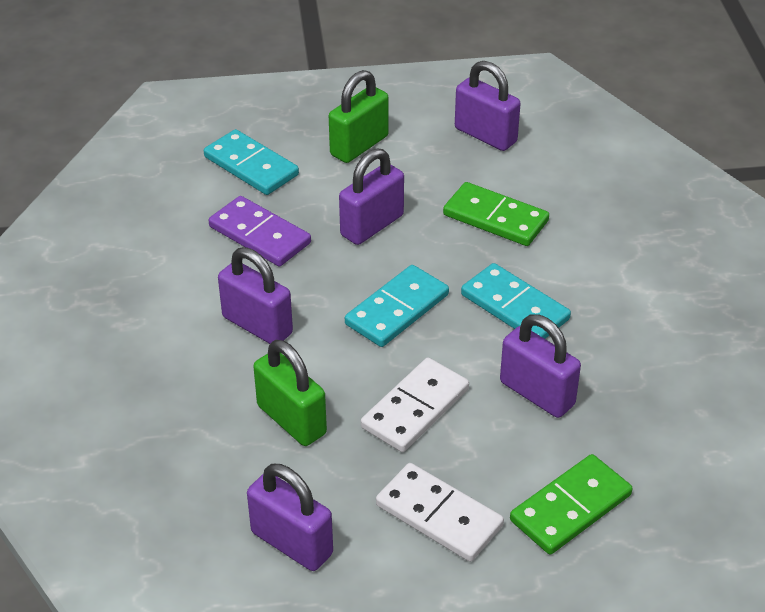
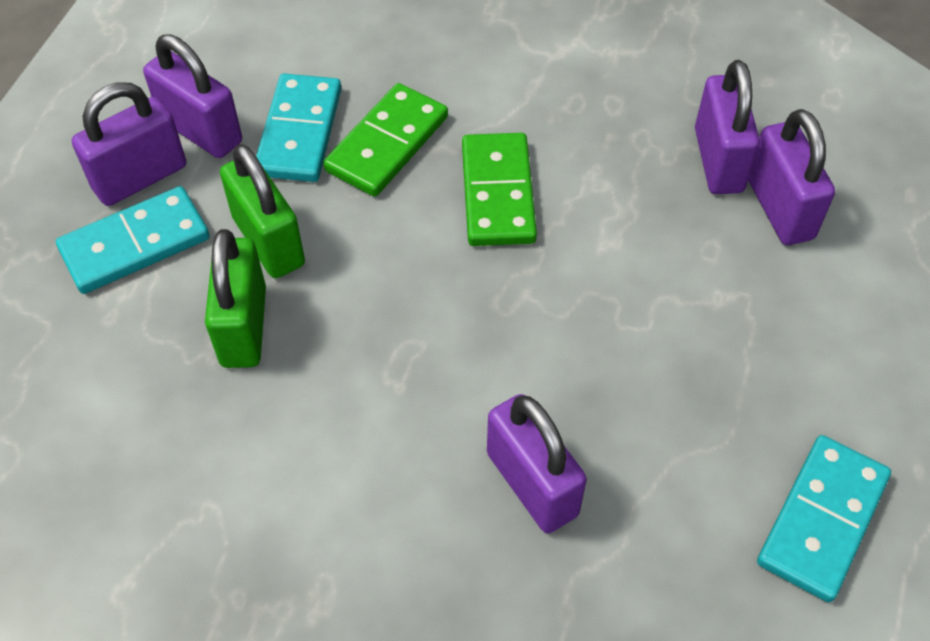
purple domino: 1 -> 0
white domino: 2 -> 0

